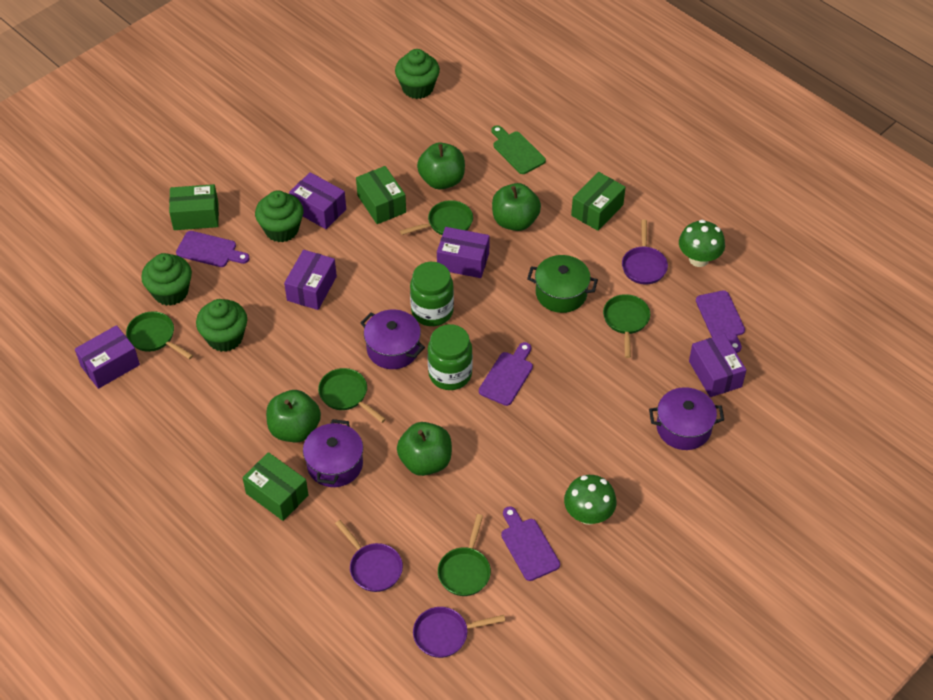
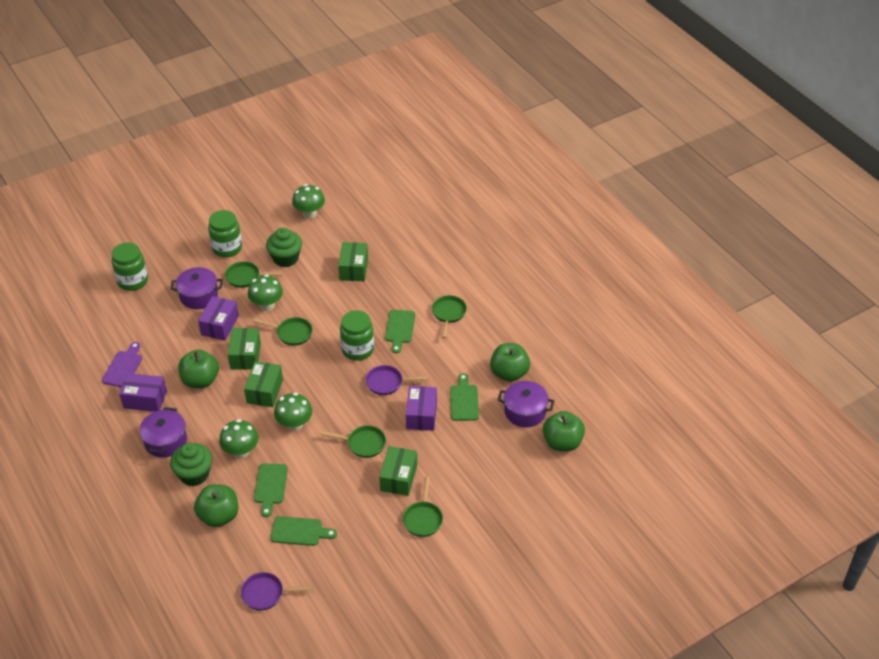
green cupcake: 4 -> 2
green cutting board: 1 -> 4
green jar: 2 -> 3
green mushroom: 2 -> 4
green pot: 1 -> 0
purple box: 5 -> 3
purple cutting board: 4 -> 1
purple pan: 3 -> 2

